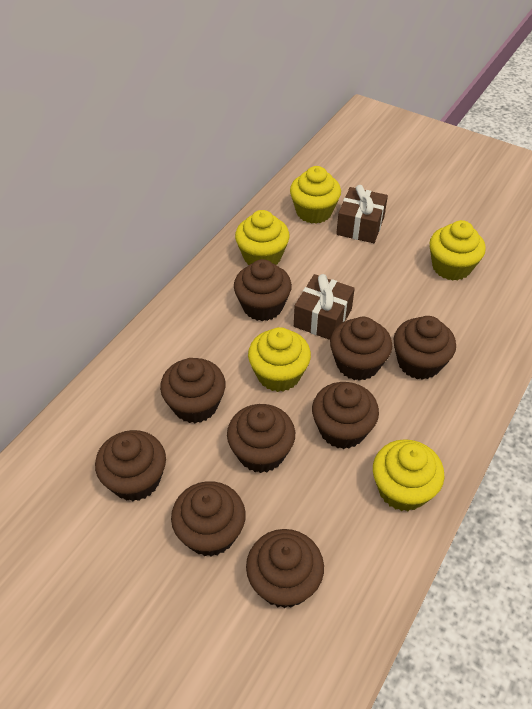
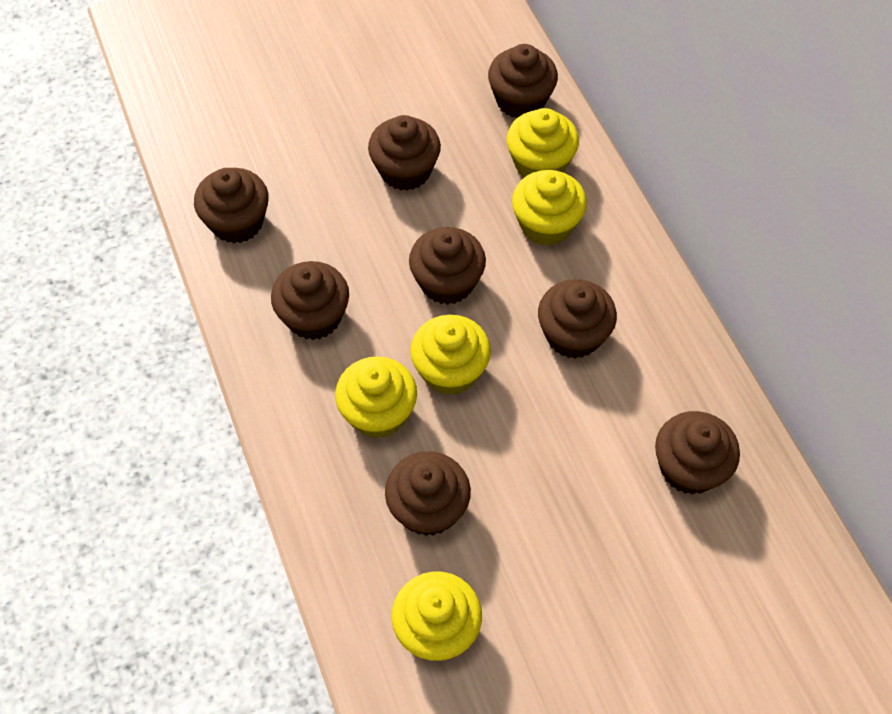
brown cupcake: 9 -> 8
brown gift: 2 -> 0

